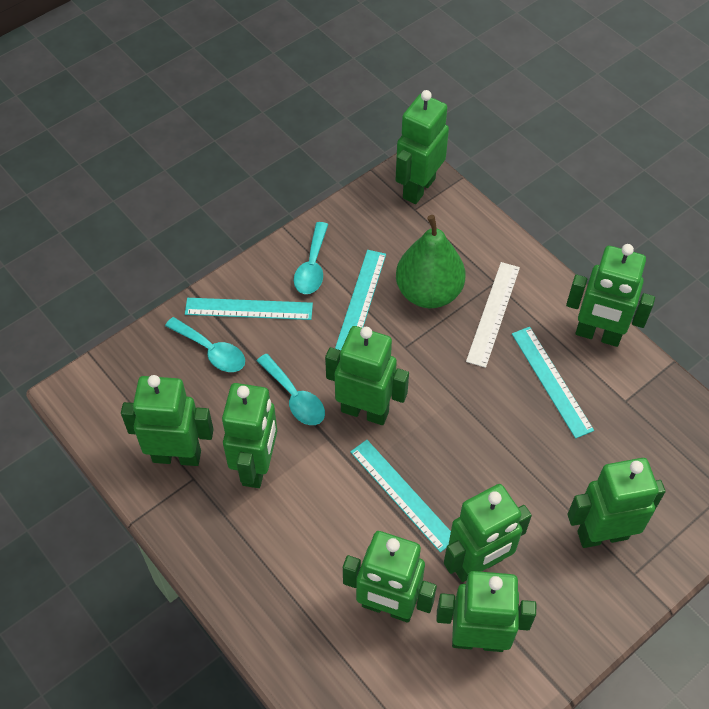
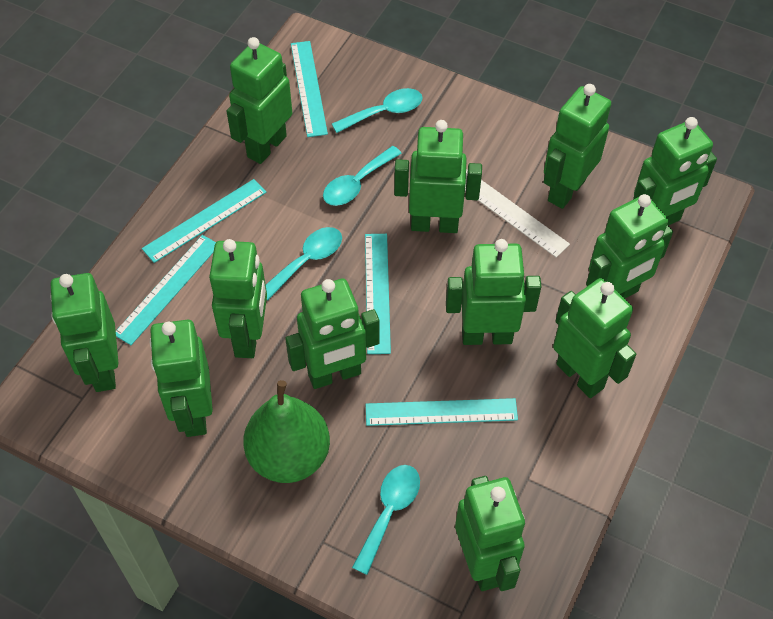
green robot: 9 -> 12
turquoise ruler: 4 -> 5
turquoise spoon: 3 -> 4

